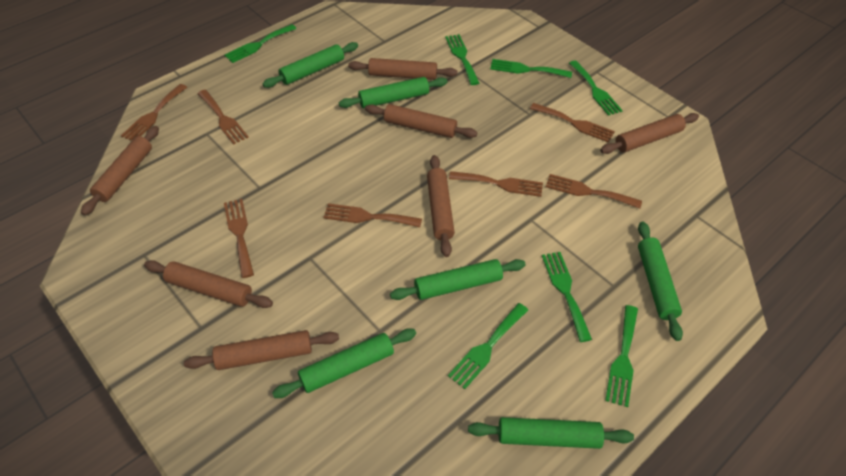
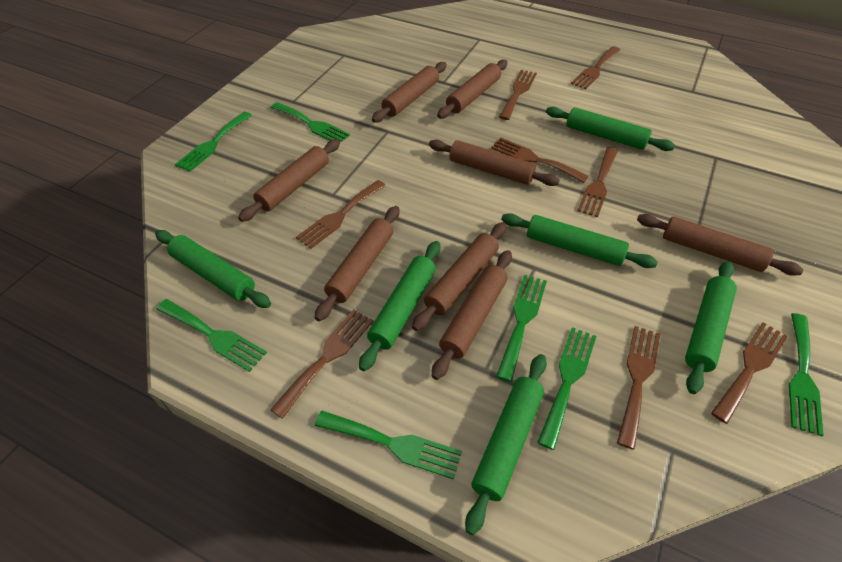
brown fork: 7 -> 8
brown rolling pin: 7 -> 8

